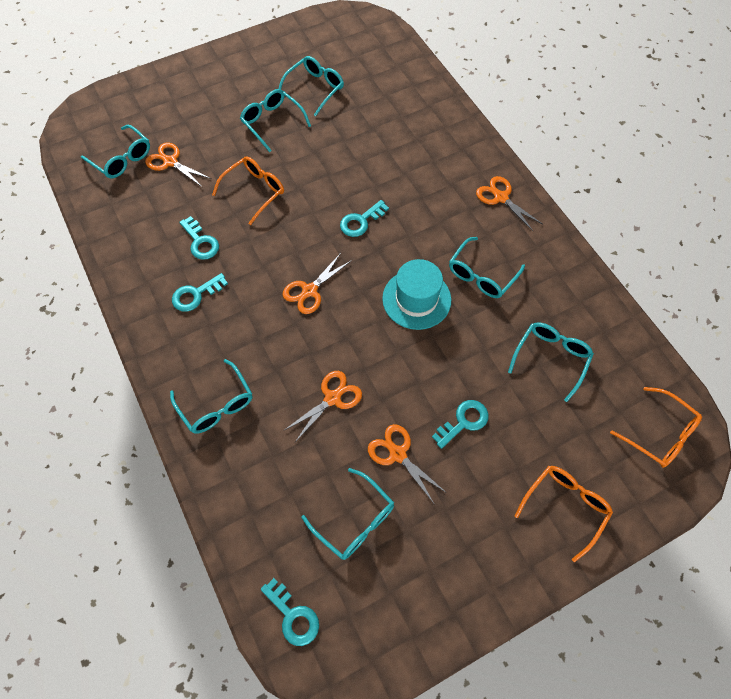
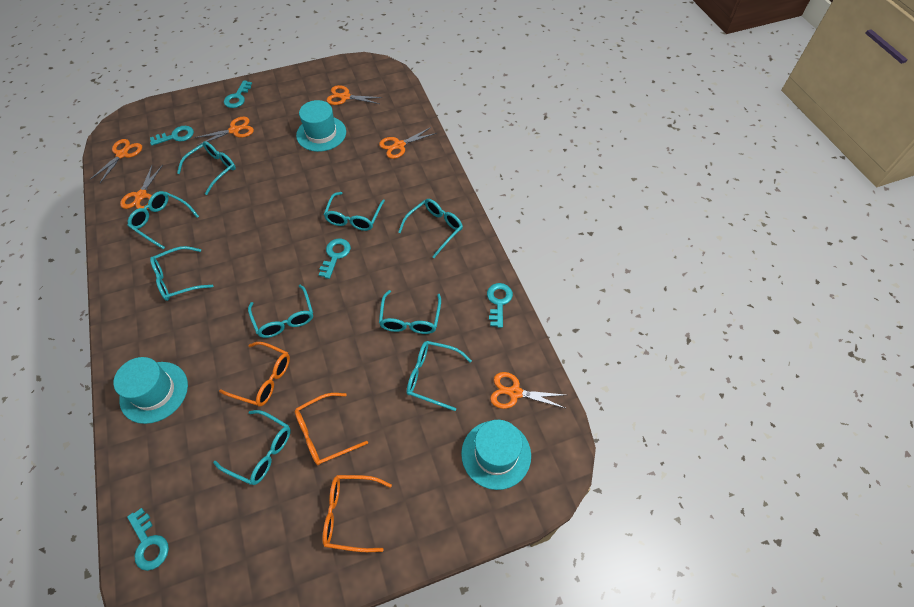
orange scissors: 5 -> 6
turquoise glasses: 7 -> 9
turquoise hat: 1 -> 3

